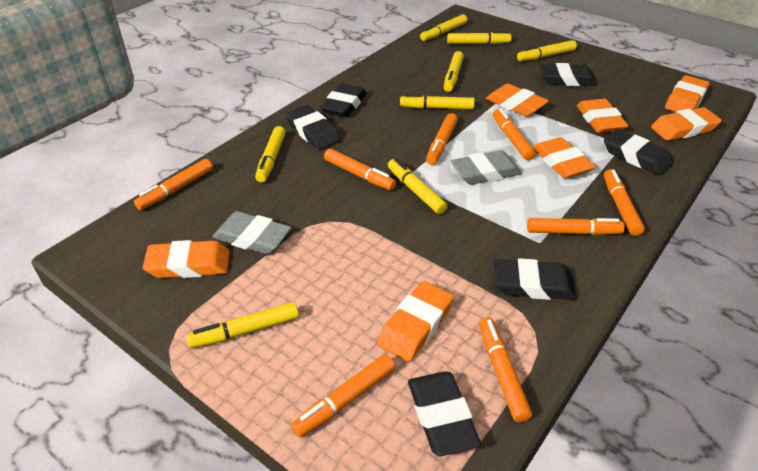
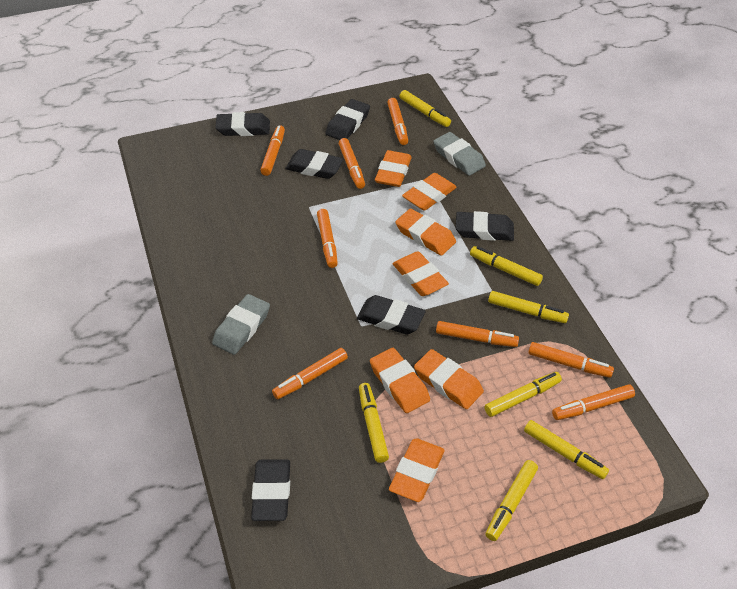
yellow marker: 8 -> 7

